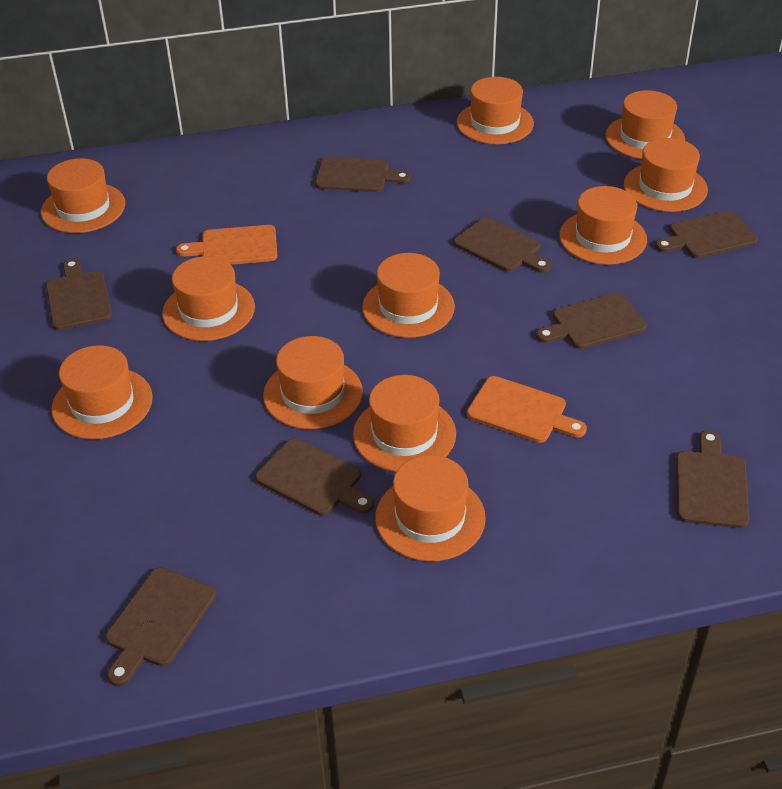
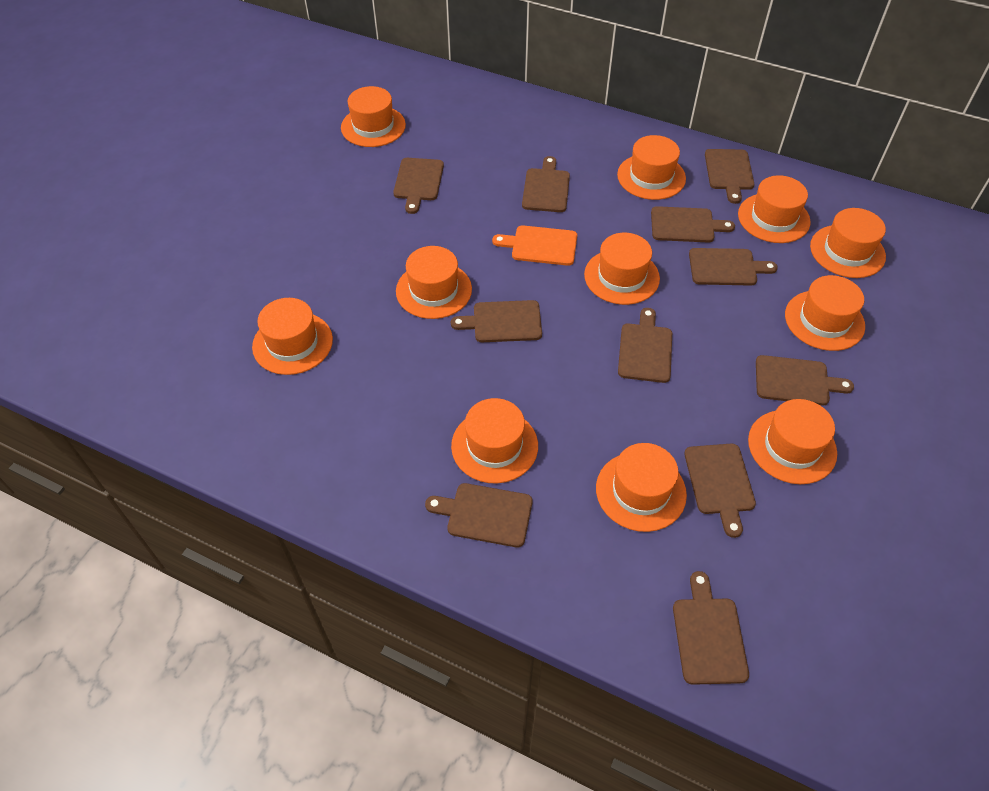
brown cutting board: 8 -> 11
orange cutting board: 2 -> 1

